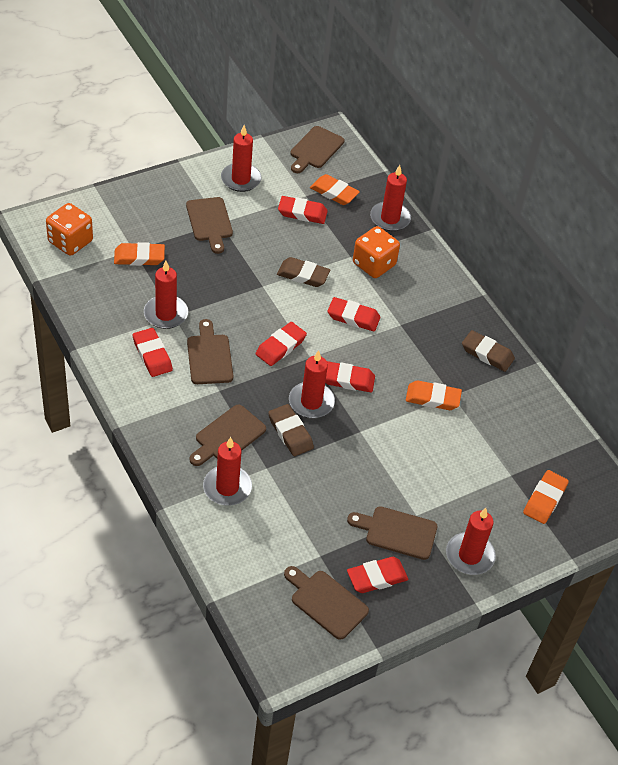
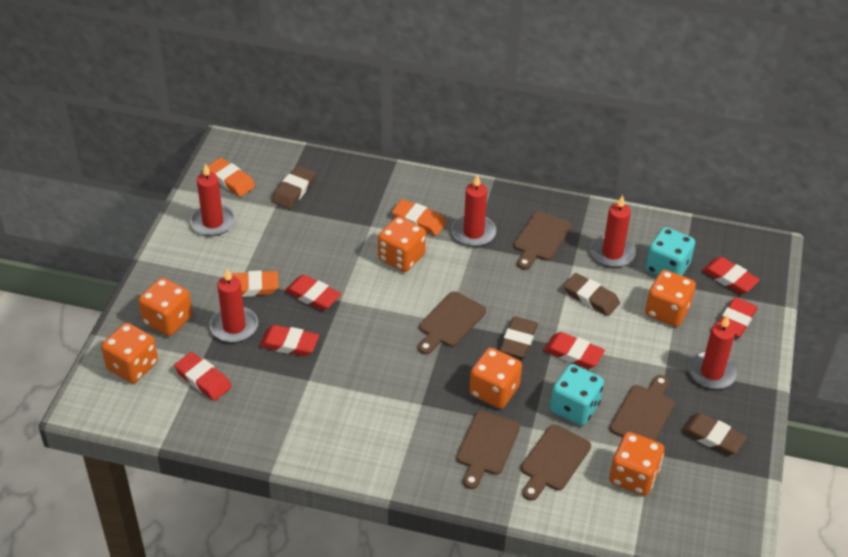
brown cutting board: 6 -> 5
brown eraser: 3 -> 4
orange dice: 2 -> 6
orange eraser: 4 -> 3
red candle: 6 -> 5
turquoise dice: 0 -> 2

